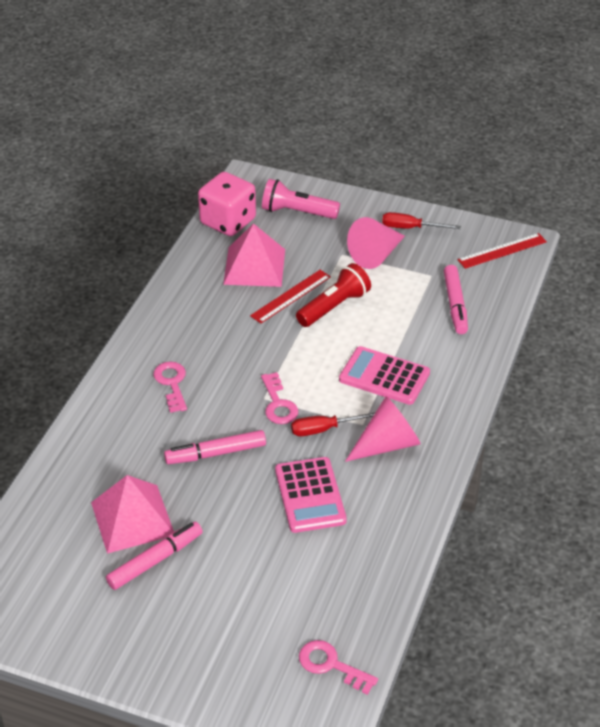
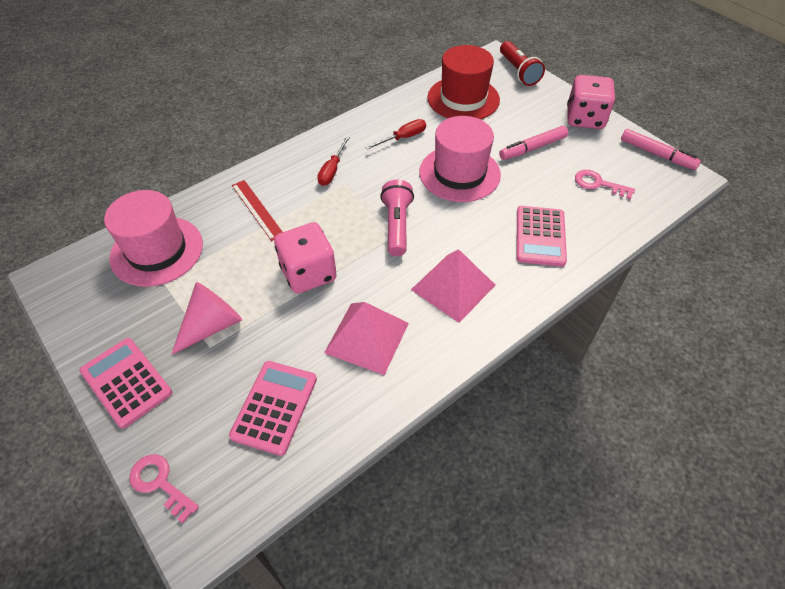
pink calculator: 2 -> 3
pink cone: 2 -> 1
pink dice: 1 -> 2
pink hat: 0 -> 2
pink key: 3 -> 2
pink marker: 3 -> 2
red hat: 0 -> 1
red ruler: 2 -> 1

